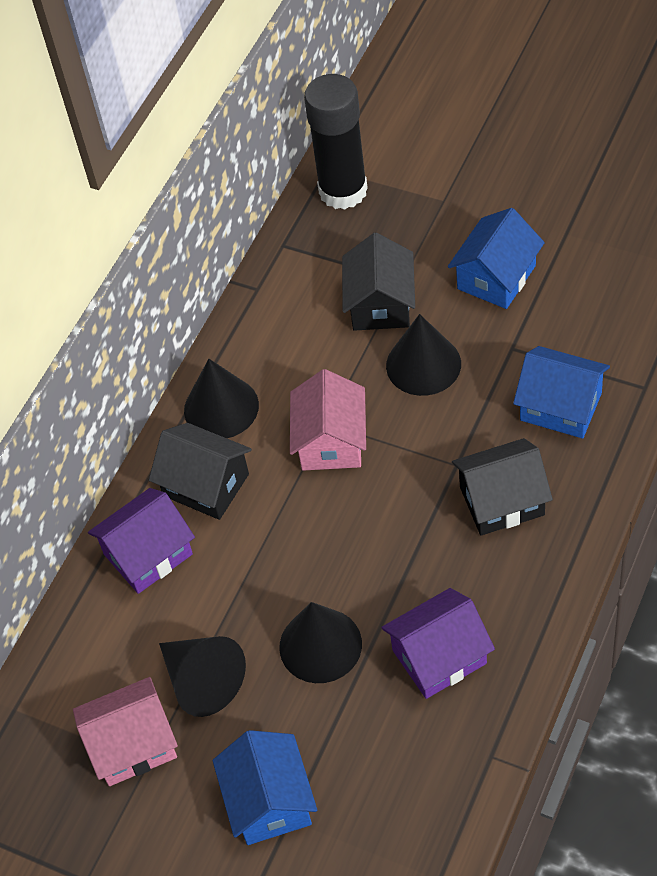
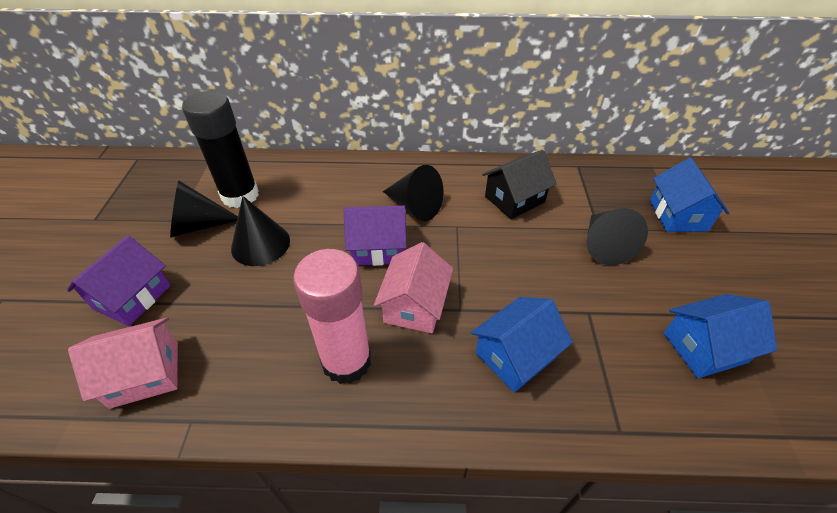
black house: 3 -> 1
pink glue stick: 0 -> 1

